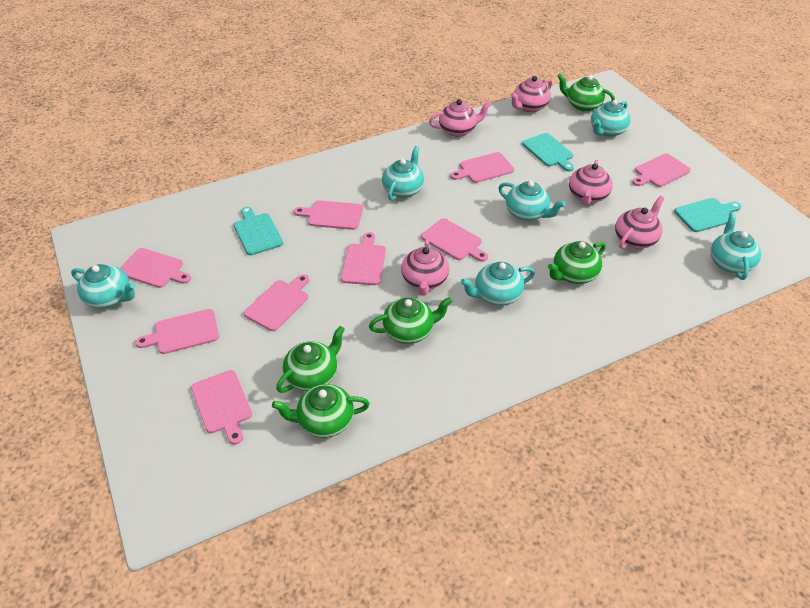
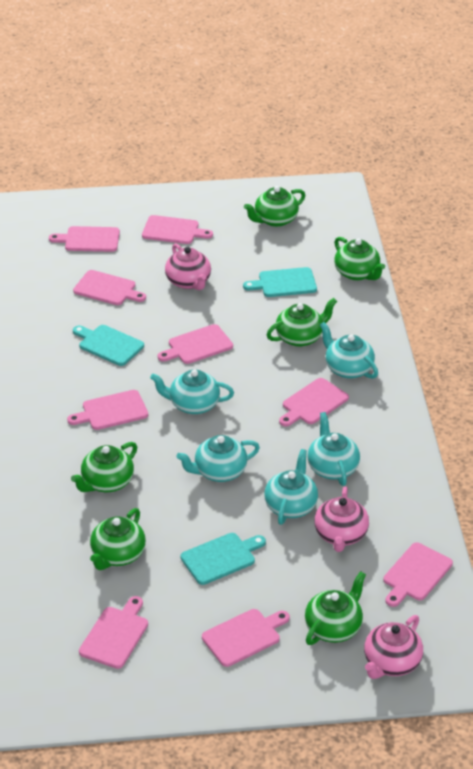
green teapot: 5 -> 6
pink teapot: 5 -> 3
turquoise teapot: 6 -> 5

